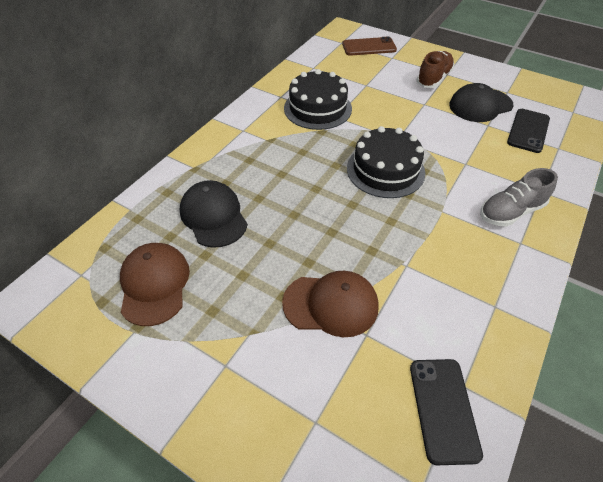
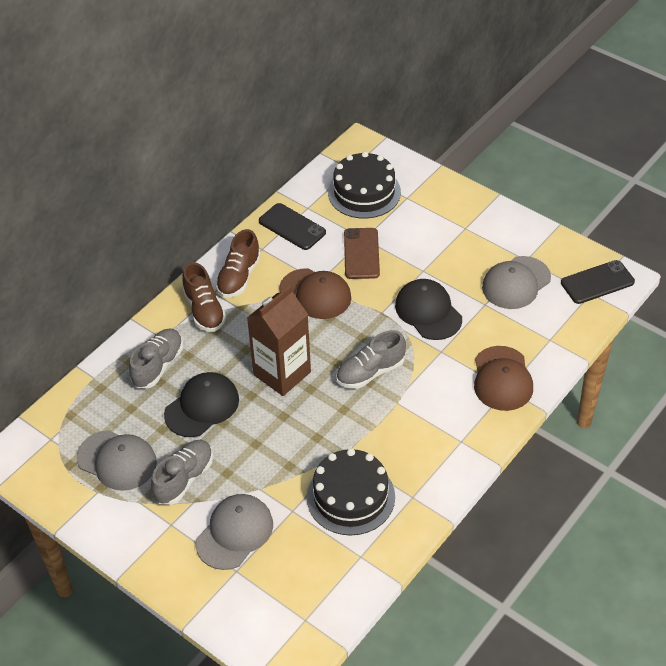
brown carton: 0 -> 1
brown shoe: 1 -> 2
grey cap: 0 -> 3
grey shoe: 1 -> 3

